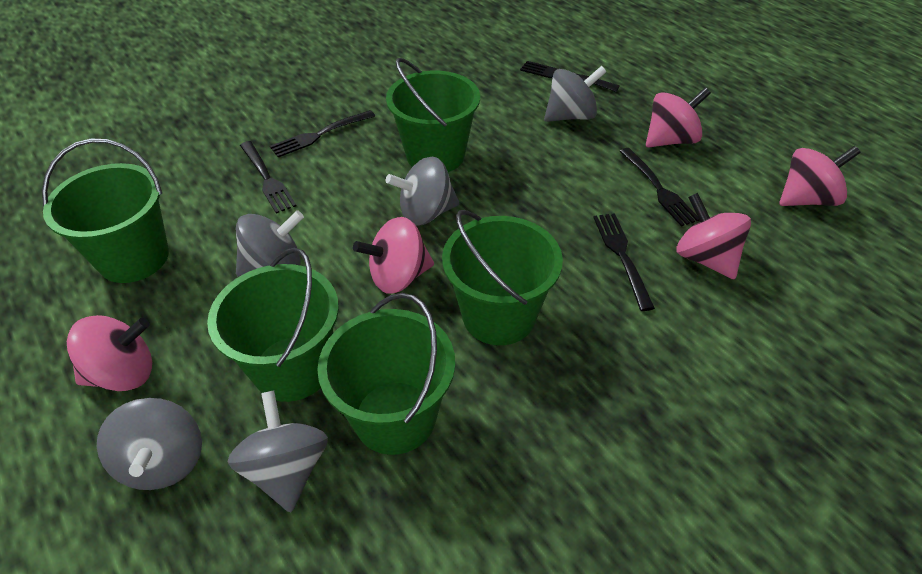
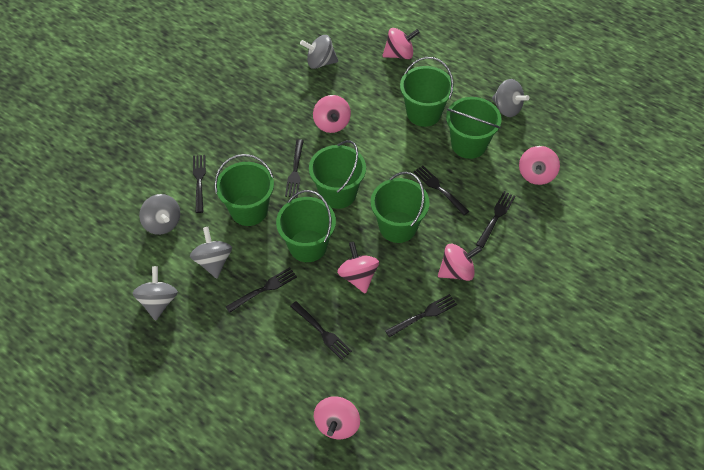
black fork: 5 -> 7
green bucket: 5 -> 6
pink spinning top: 5 -> 6

